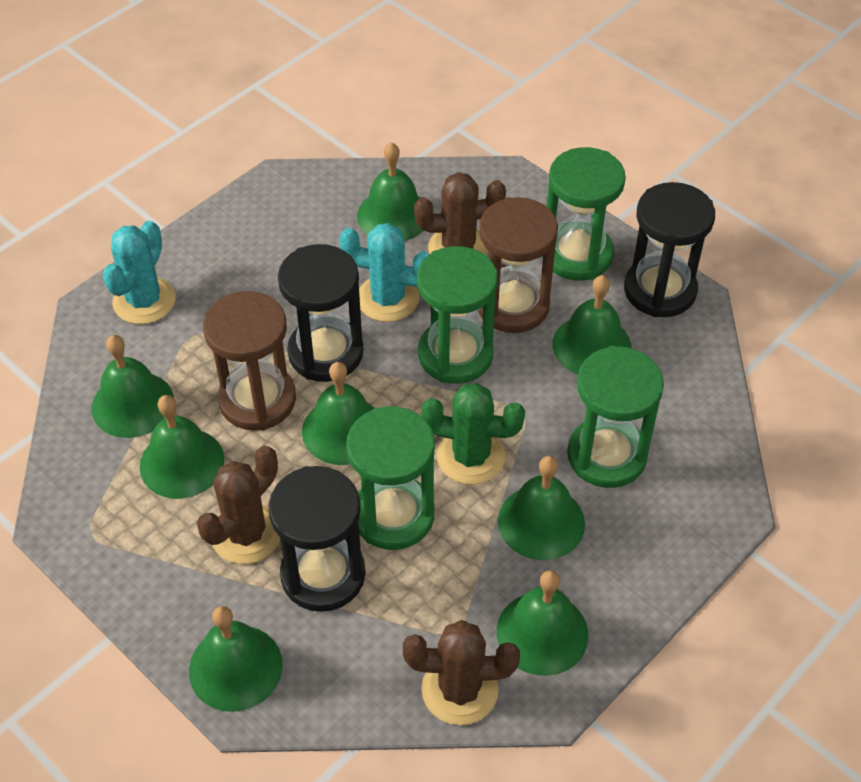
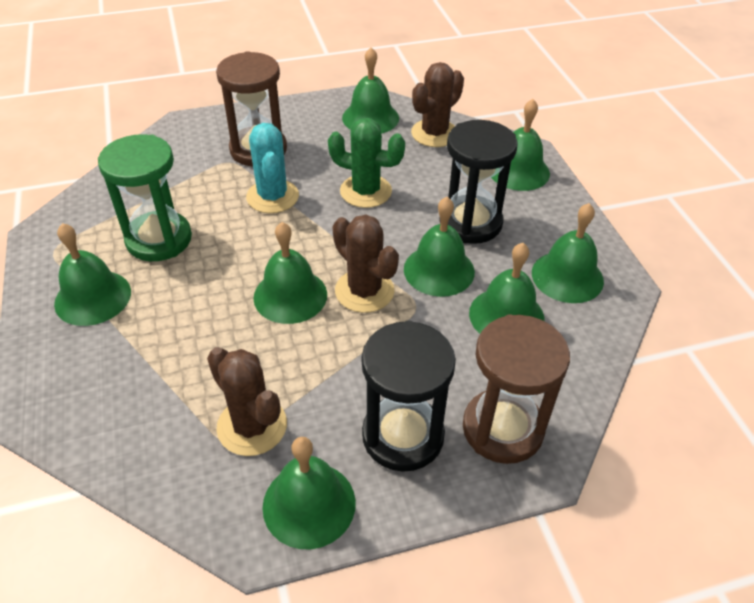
black hourglass: 3 -> 2
green hourglass: 4 -> 1
turquoise cactus: 2 -> 1

